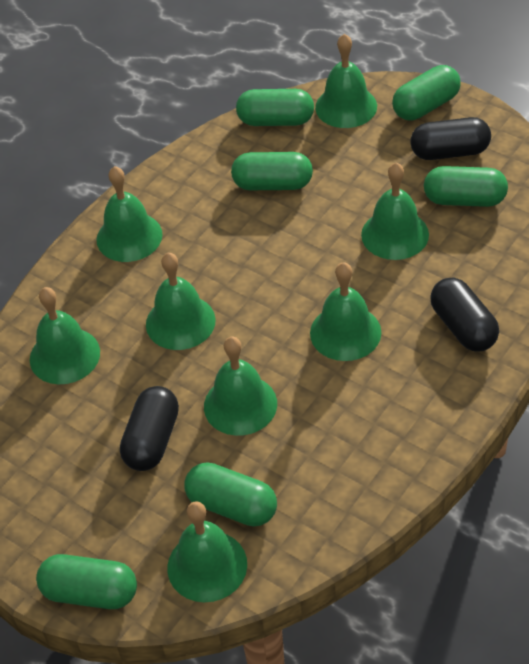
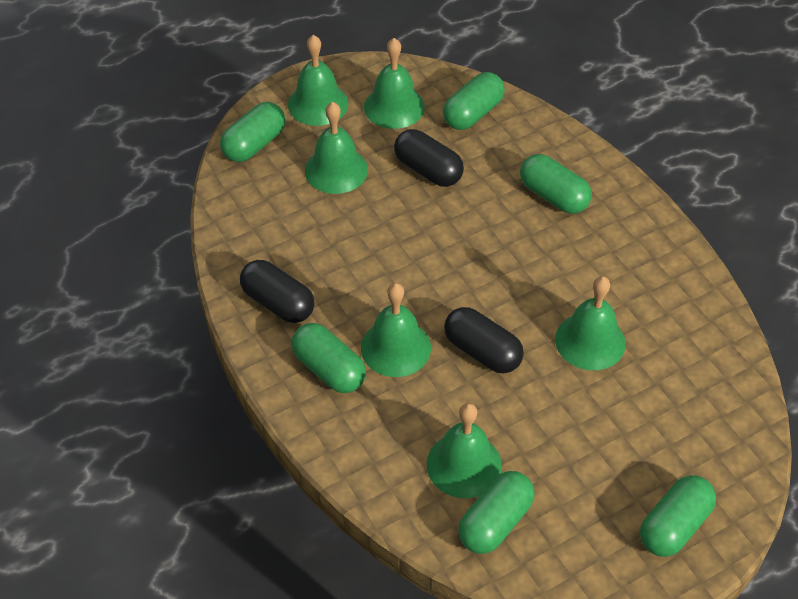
green bell: 8 -> 6

